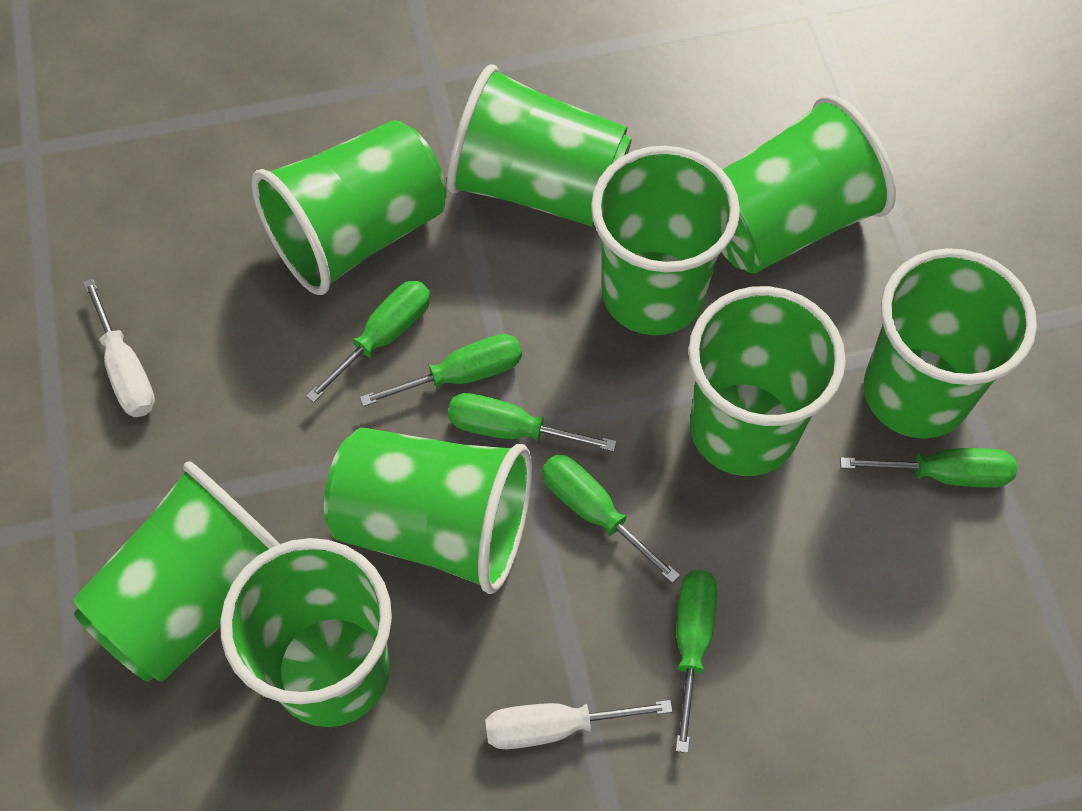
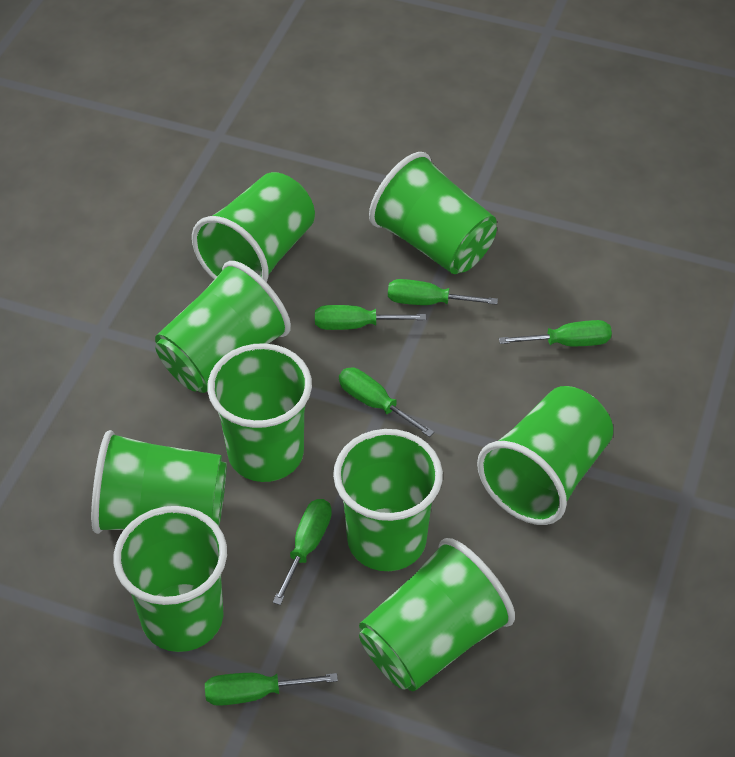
white screwdriver: 2 -> 0

